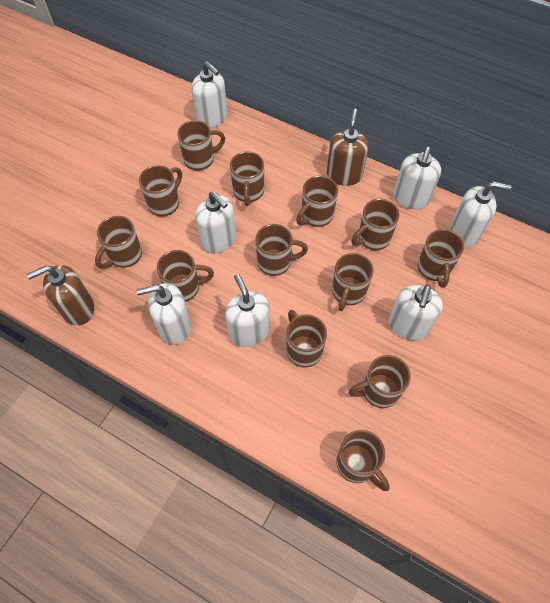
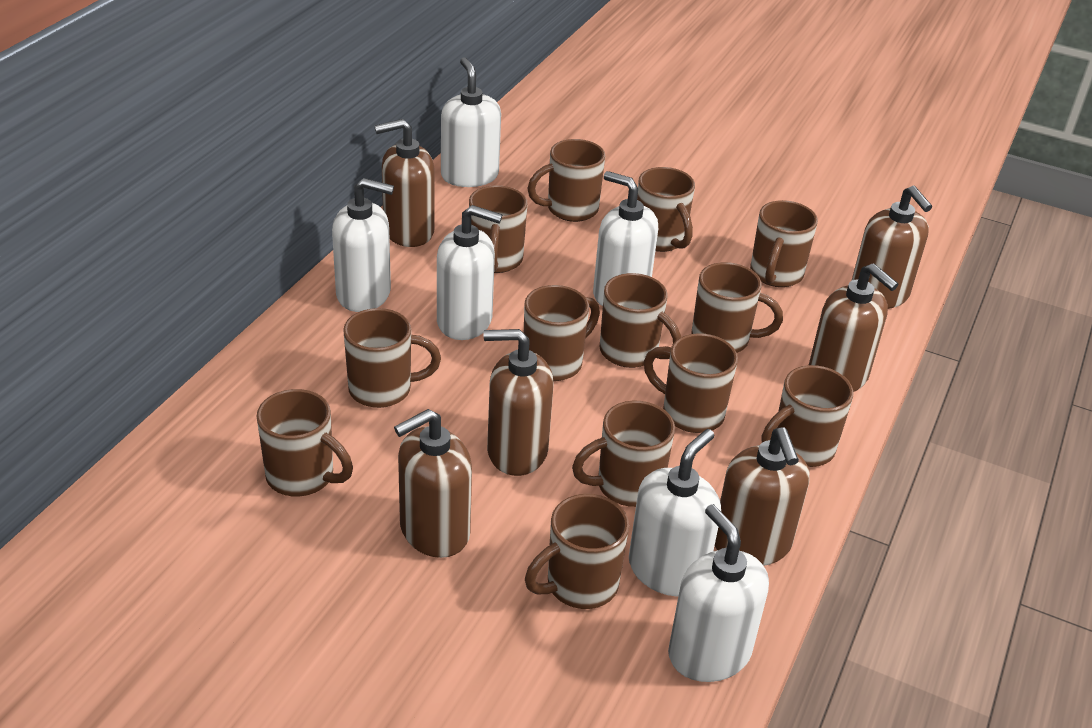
brown soap dispenser: 2 -> 6
white soap dispenser: 7 -> 6

